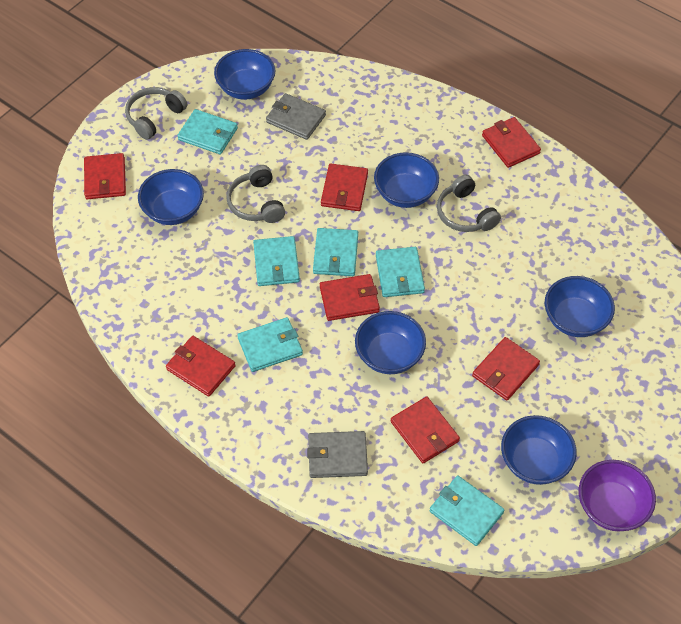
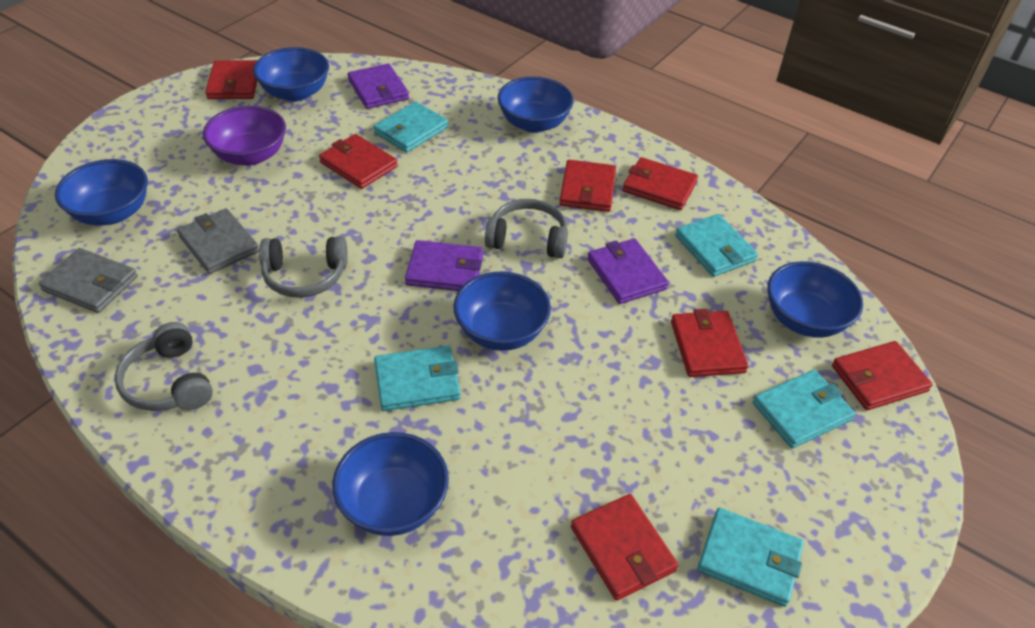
purple wallet: 0 -> 3
turquoise wallet: 6 -> 5

